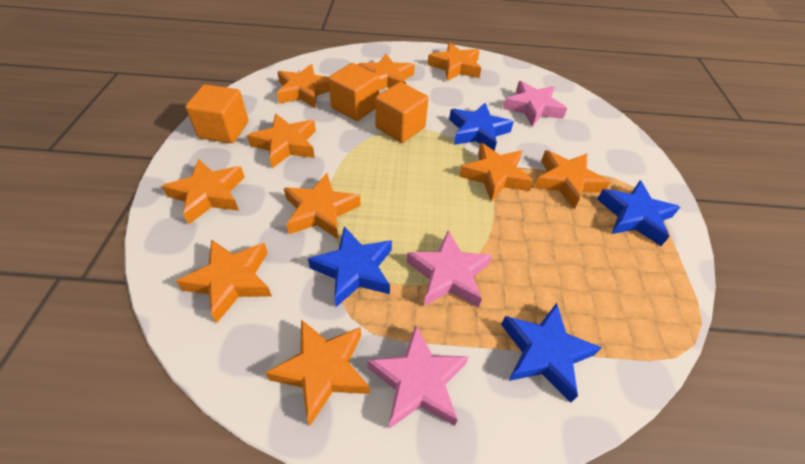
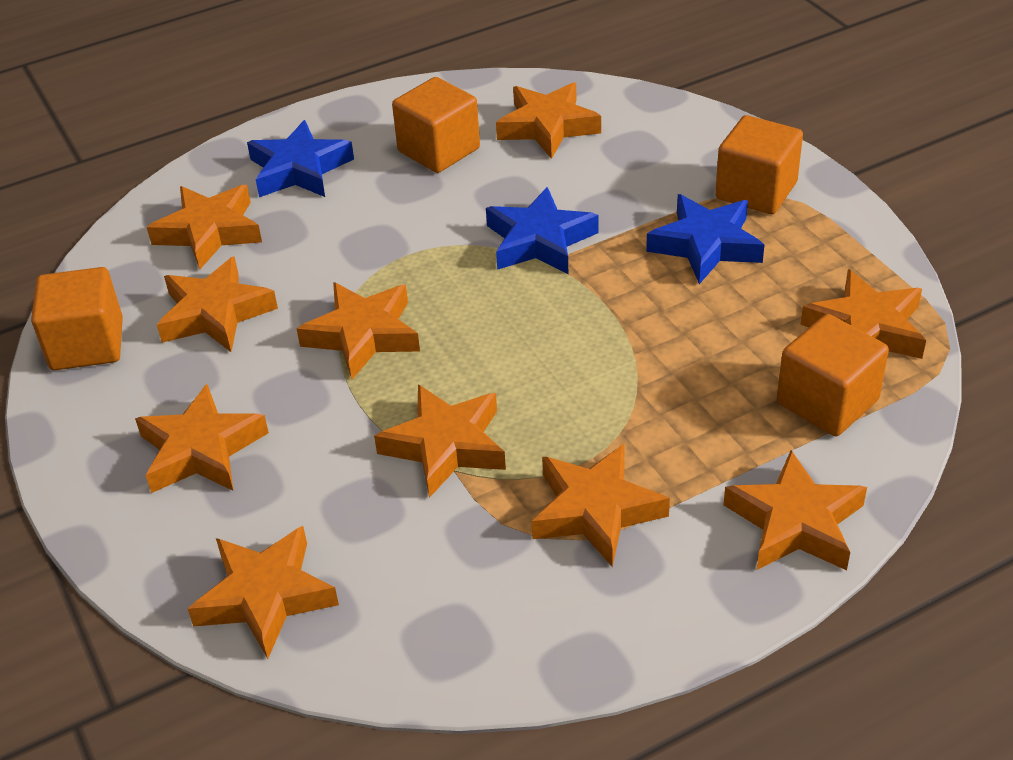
blue star: 4 -> 3
orange cube: 3 -> 4
pink star: 3 -> 0

